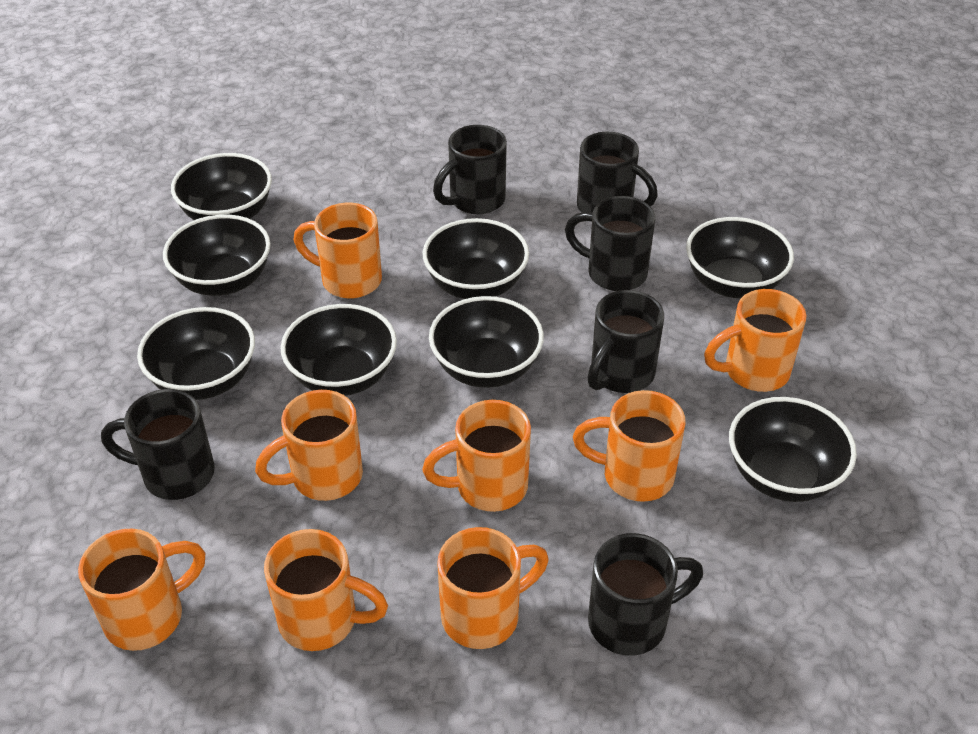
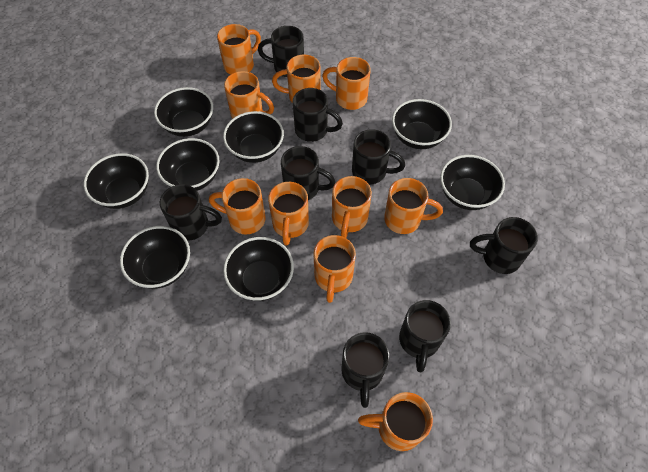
black mug: 6 -> 8
orange mug: 8 -> 10

